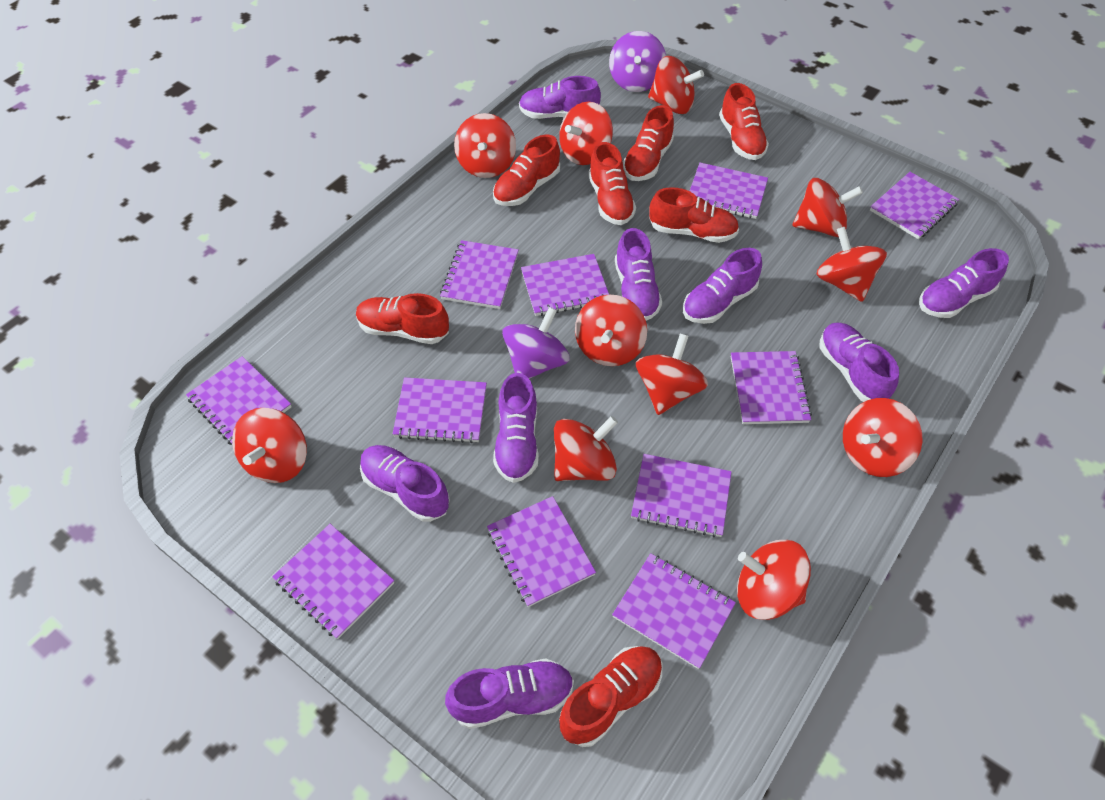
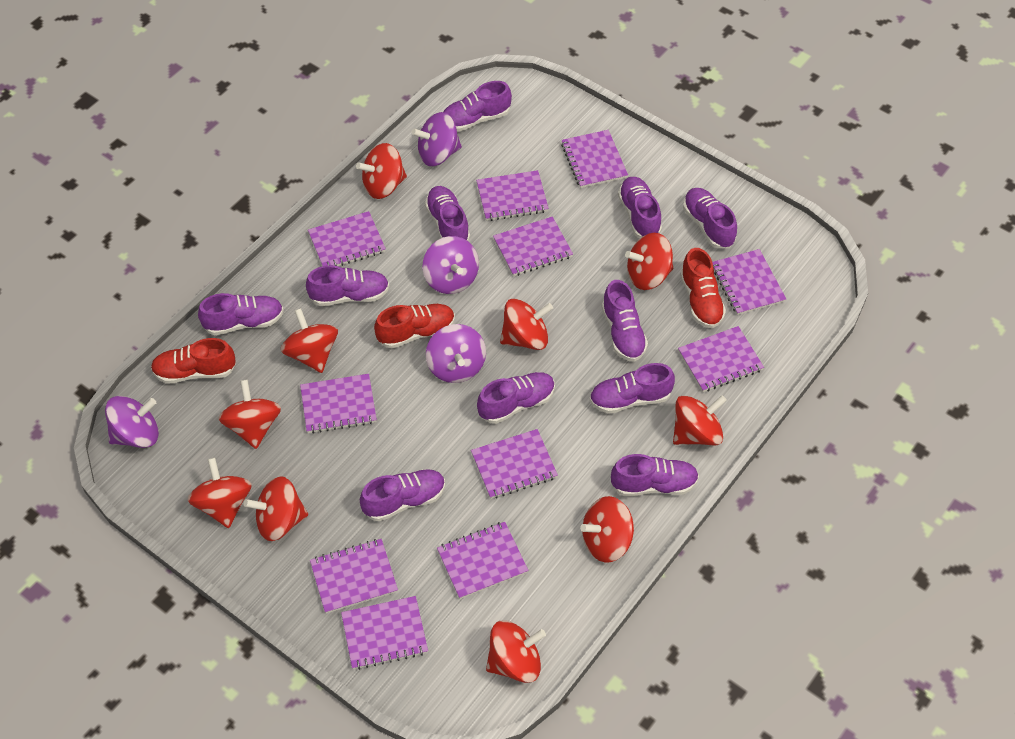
purple shoe: 8 -> 11
purple spinning top: 2 -> 4
red shoe: 7 -> 3
red spinning top: 11 -> 10

